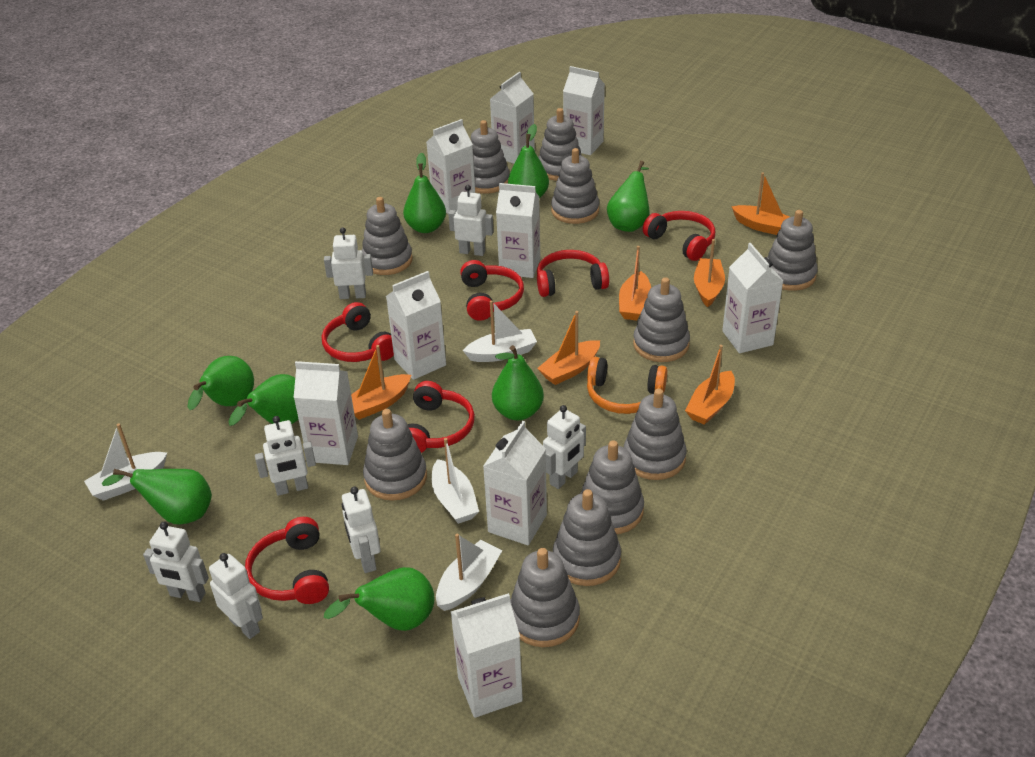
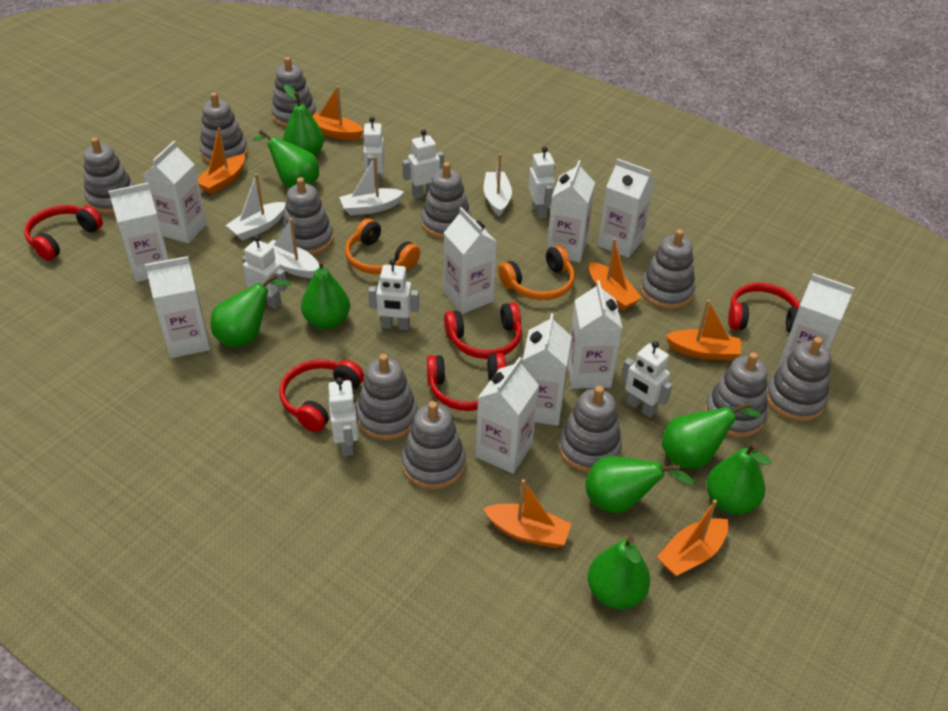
orange headphones: 1 -> 2
red headphones: 6 -> 5
white carton: 9 -> 10

